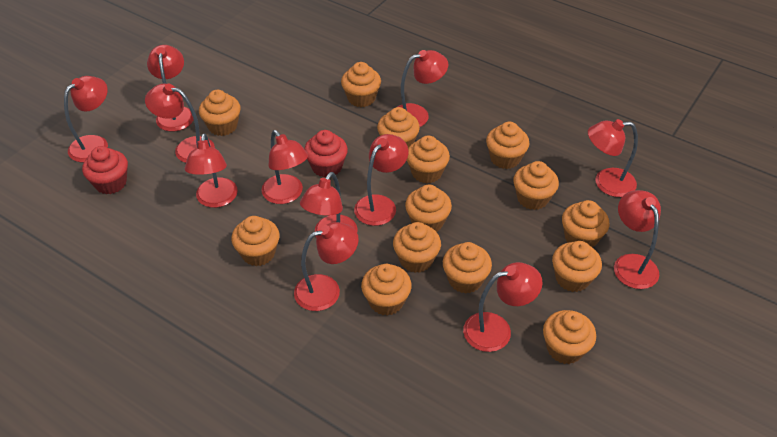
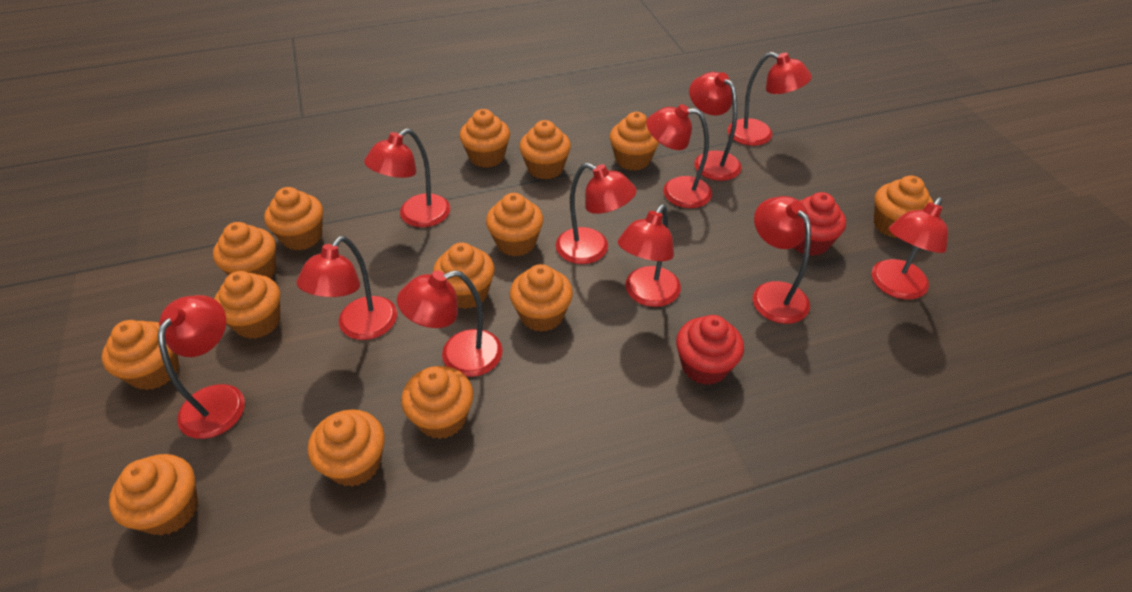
red lamp: 12 -> 11

